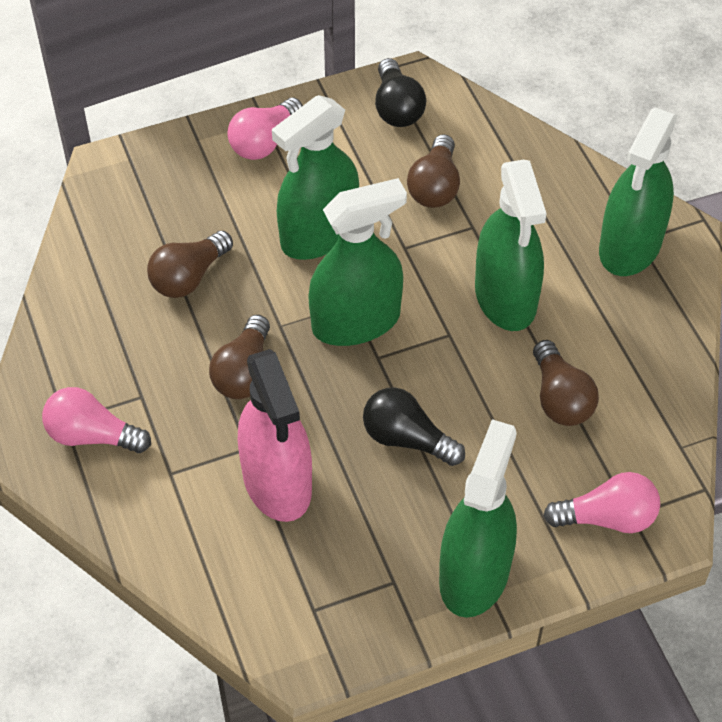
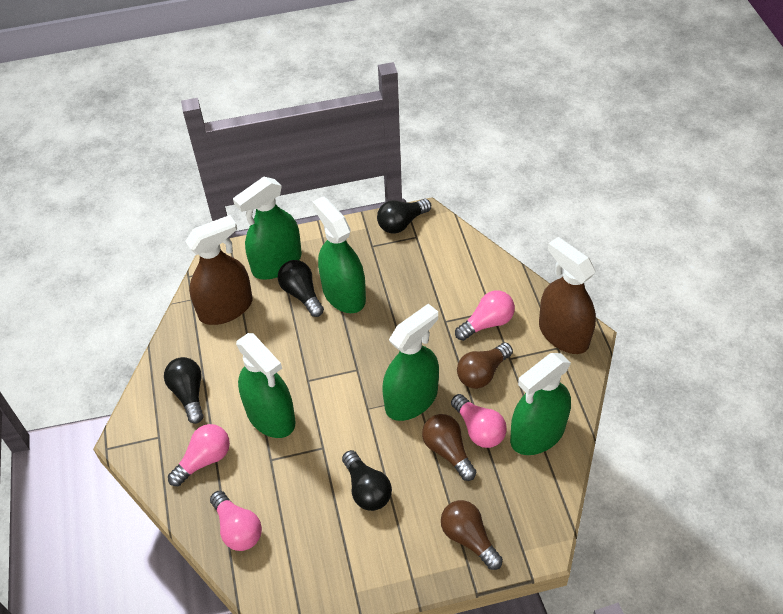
black light bulb: 2 -> 4
brown light bulb: 4 -> 3
brown spray bottle: 0 -> 2
pink light bulb: 3 -> 4
pink spray bottle: 1 -> 0

